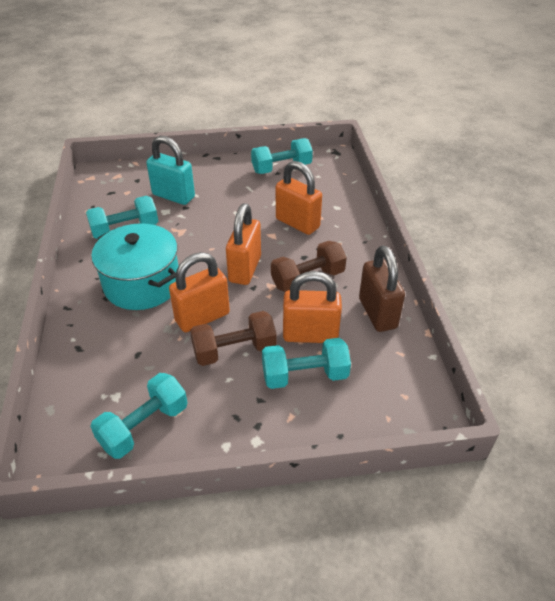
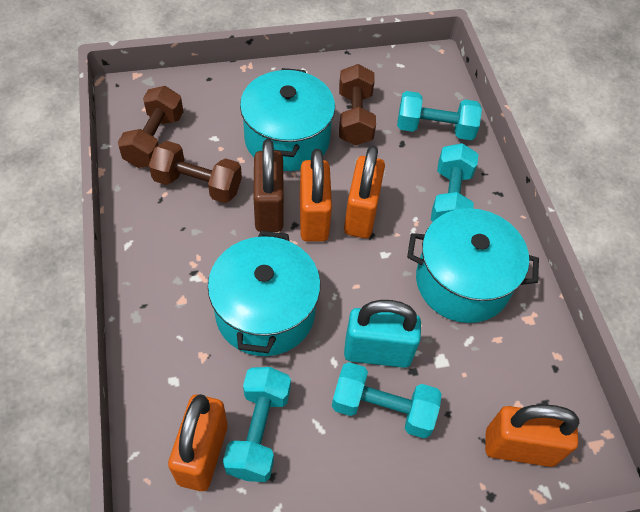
brown dumbbell: 2 -> 3
turquoise pot: 1 -> 3

